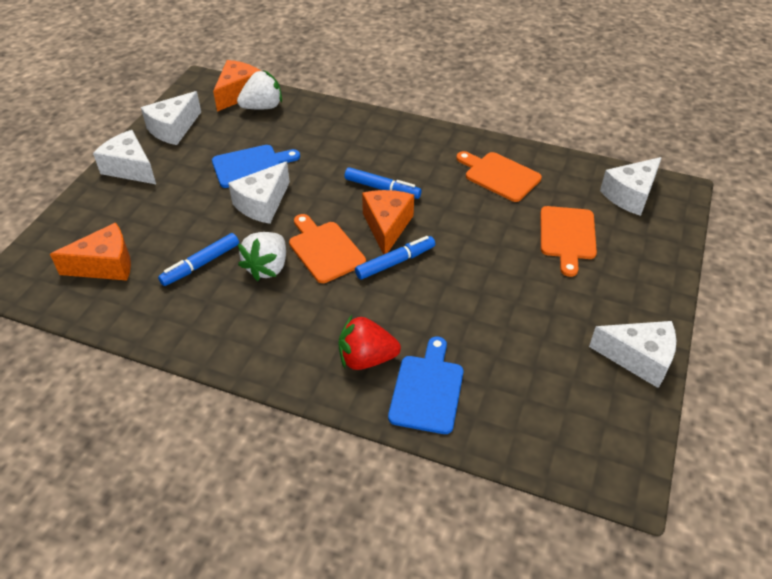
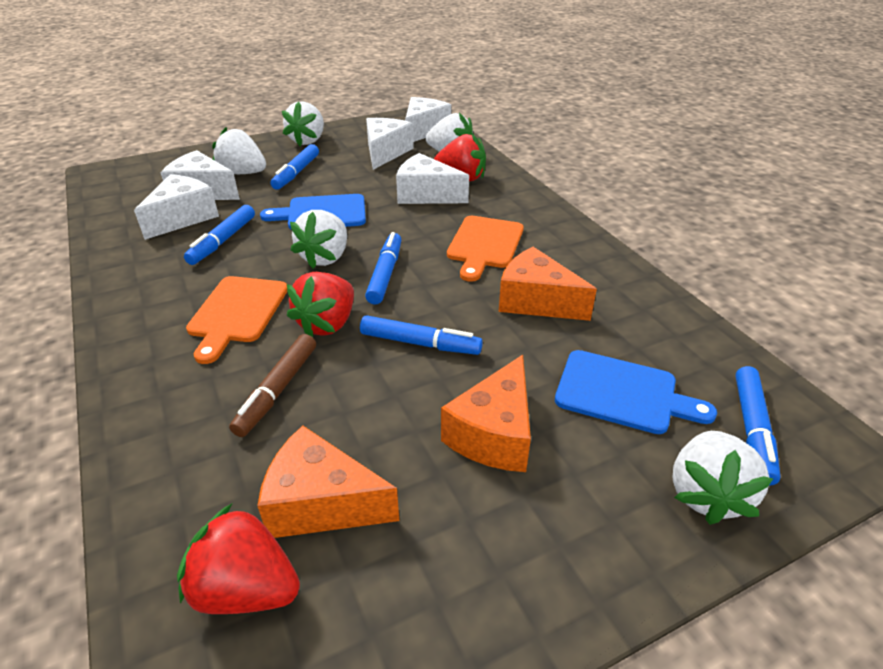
blue marker: 3 -> 5
brown marker: 0 -> 1
orange cutting board: 3 -> 2
red strawberry: 1 -> 3
white strawberry: 2 -> 5

